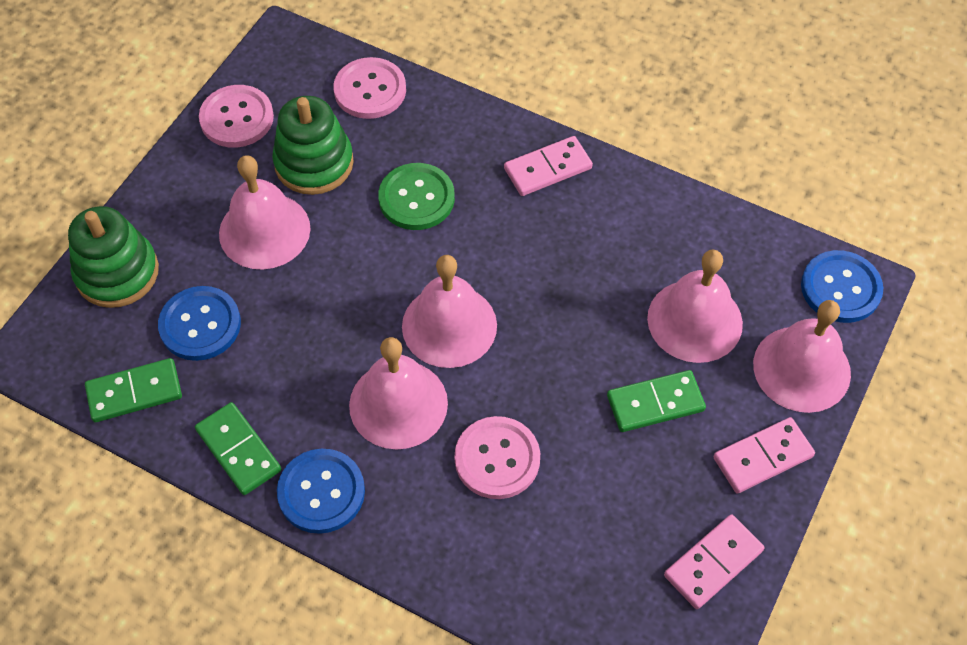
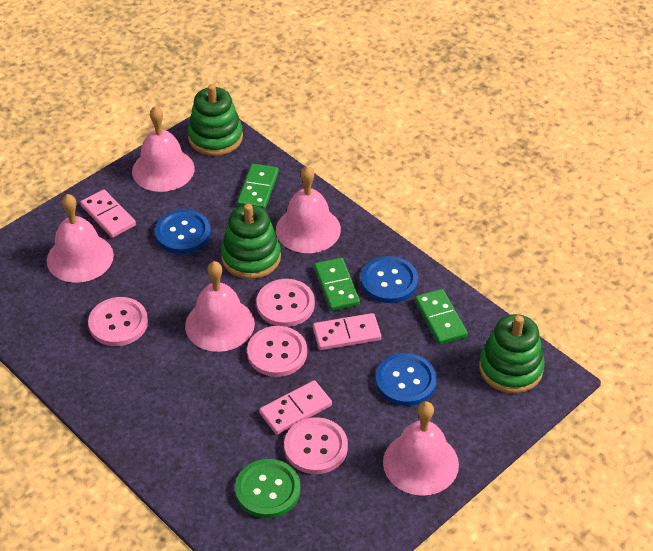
green stacking toy: 2 -> 3
pink button: 3 -> 4

